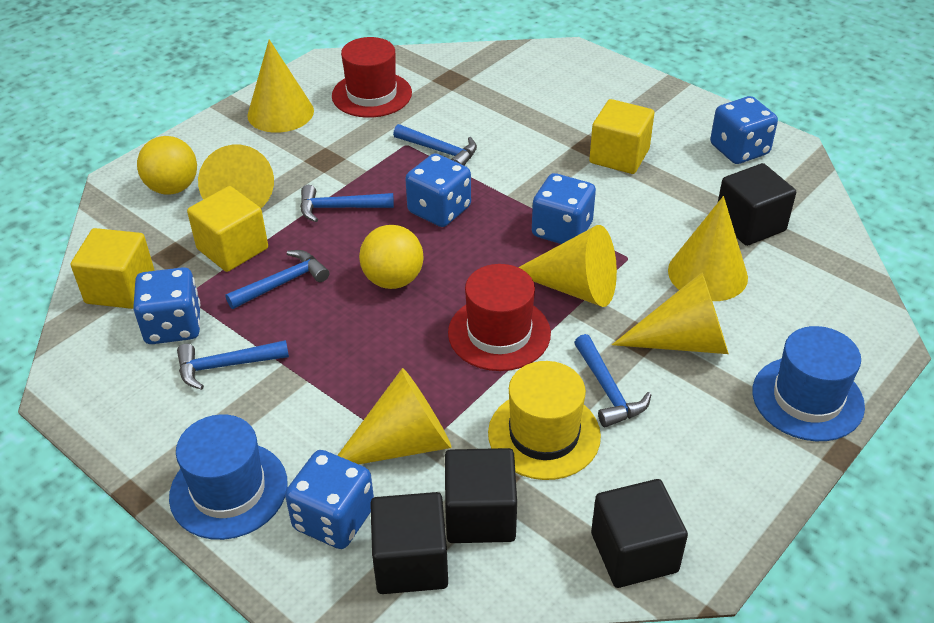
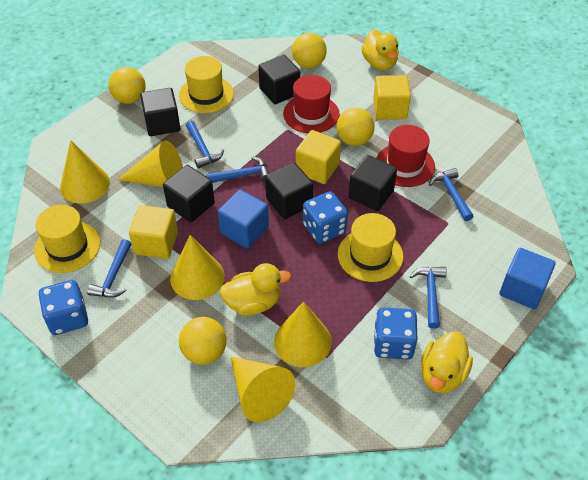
black cube: 4 -> 5
blue cube: 0 -> 2
blue dice: 5 -> 3
blue hat: 2 -> 0
yellow ball: 2 -> 4
yellow cone: 6 -> 5
yellow duck: 0 -> 3
yellow hat: 1 -> 3

